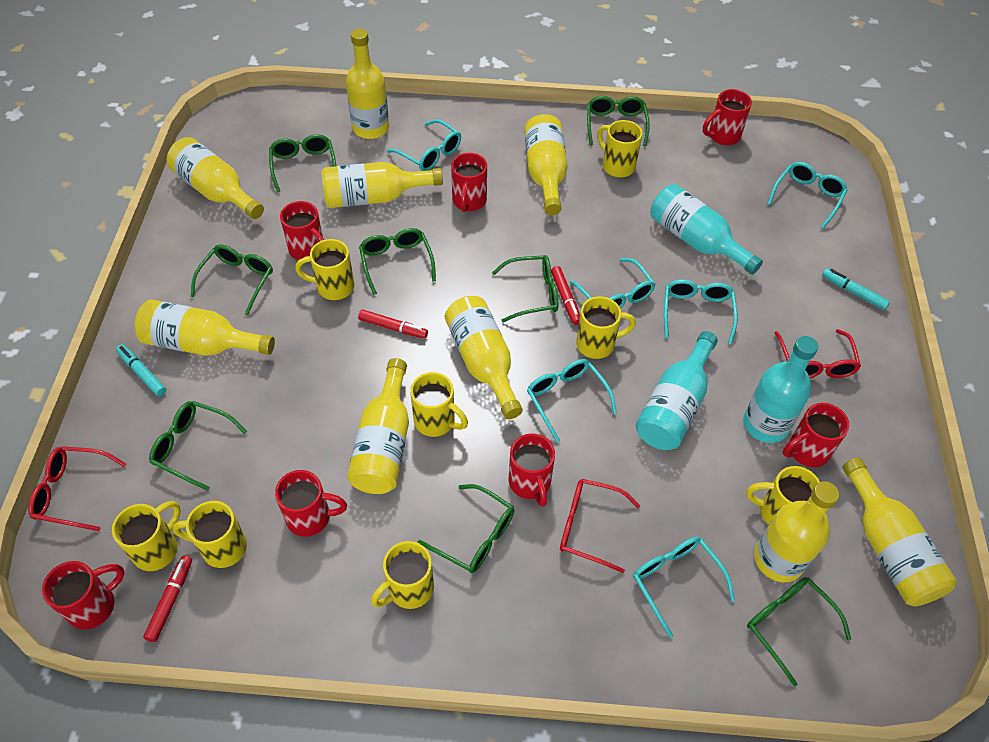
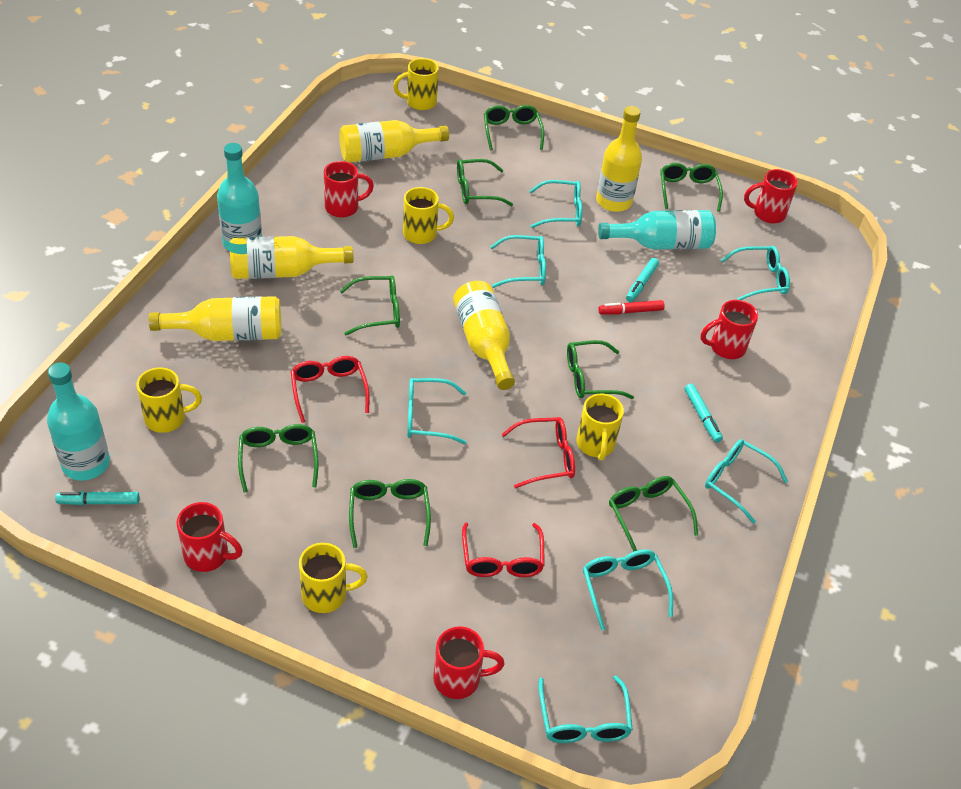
red marker: 3 -> 1
red mug: 7 -> 5
turquoise glasses: 6 -> 7
turquoise marker: 2 -> 3
yellow bottle: 9 -> 5
yellow mug: 8 -> 5

